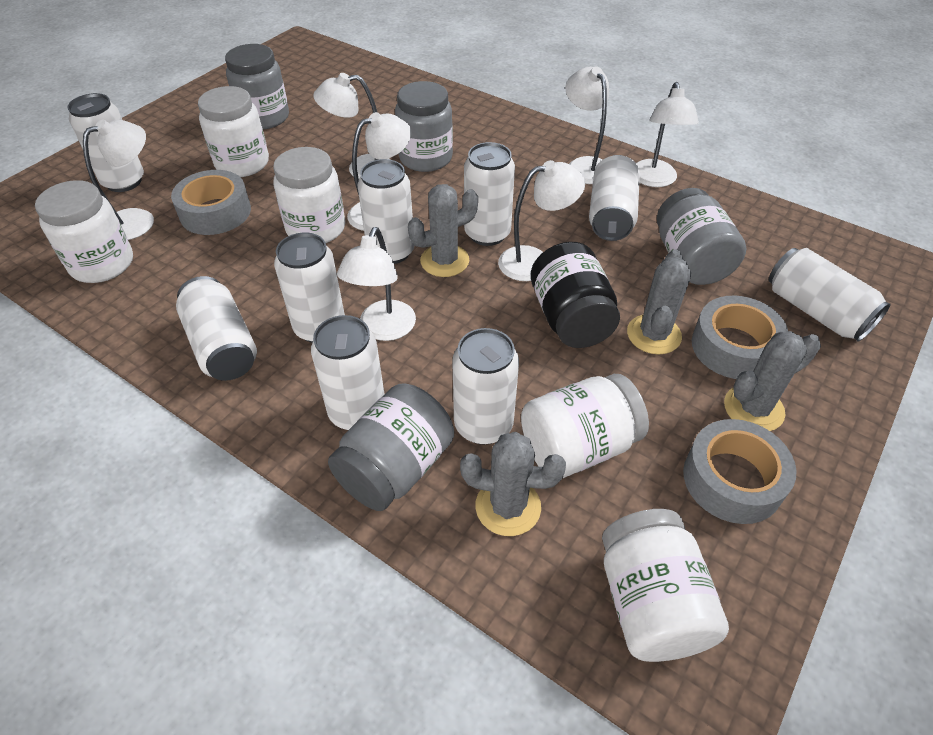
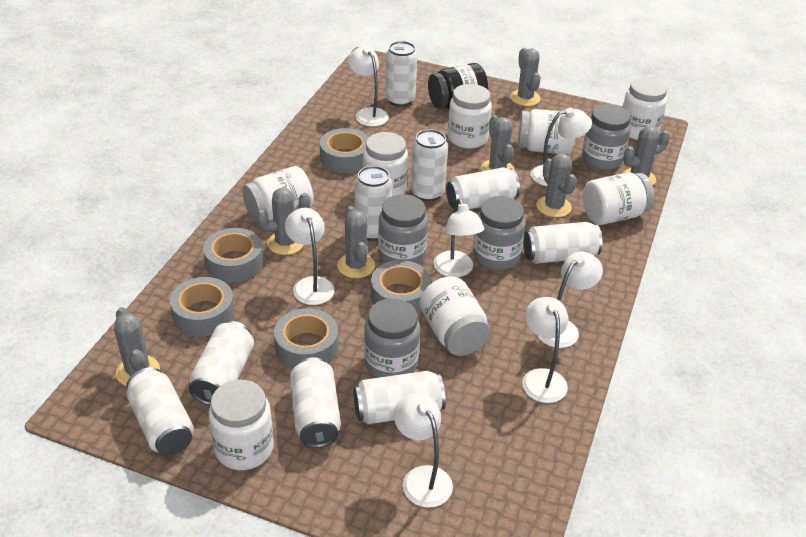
grey cactus: 4 -> 7
grey tape: 3 -> 5
white jar: 5 -> 8

